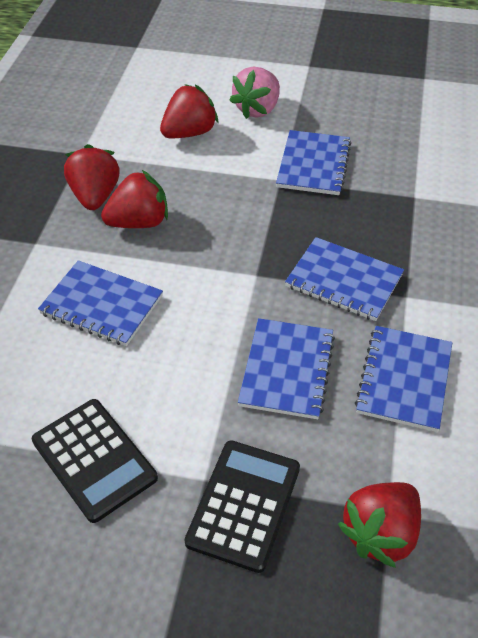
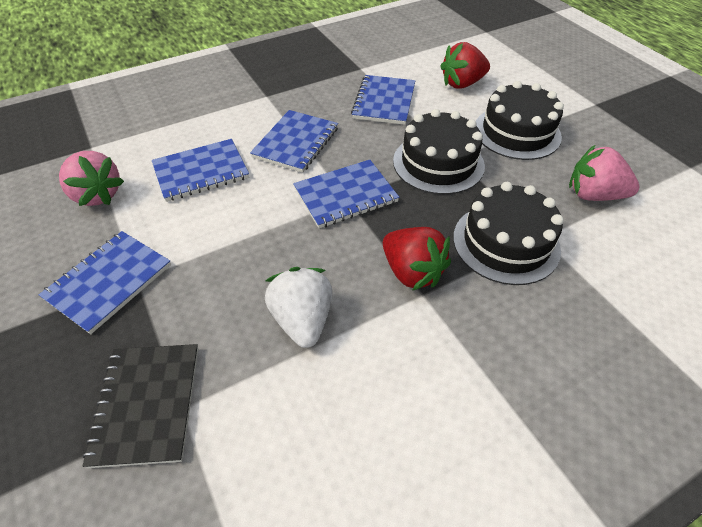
black cake: 0 -> 3
black calculator: 2 -> 0
black notebook: 0 -> 1
pink strawberry: 1 -> 2
red strawberry: 4 -> 2
white strawberry: 0 -> 1

